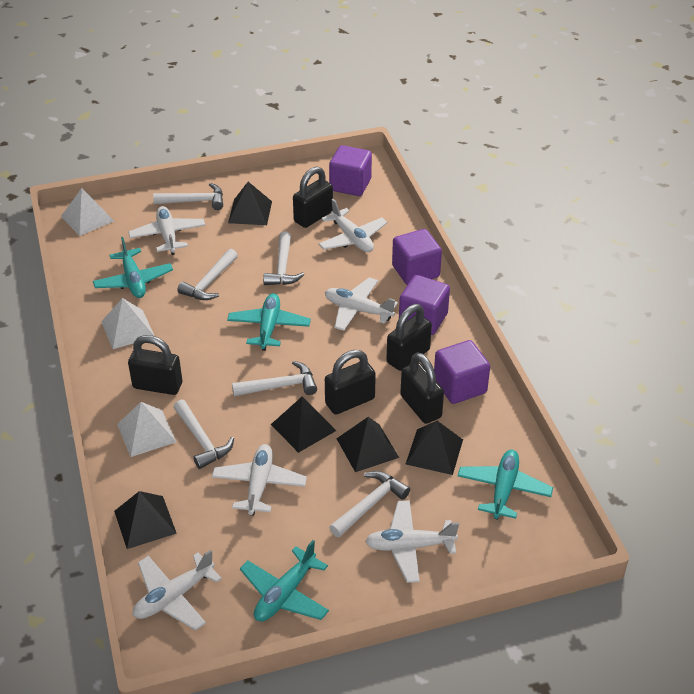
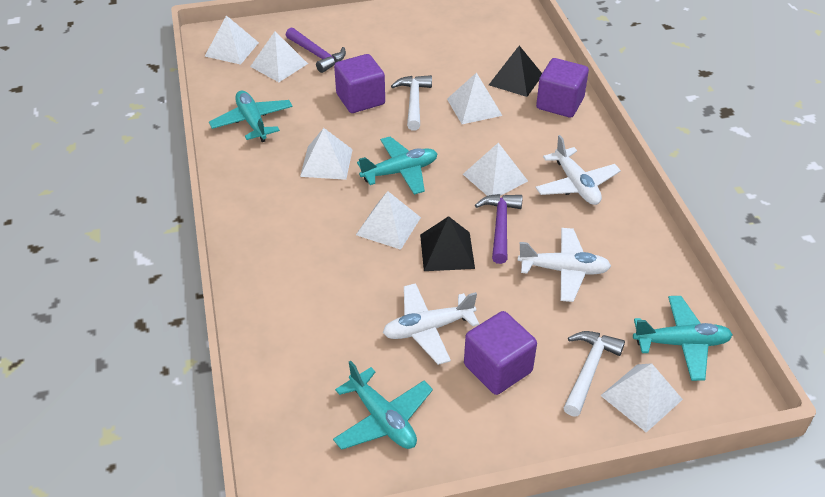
black padlock: 5 -> 0
black pyramid: 5 -> 2
purple cube: 4 -> 3
purple hammer: 0 -> 2
white hammer: 6 -> 2
white plane: 6 -> 3
white pyramid: 3 -> 7

